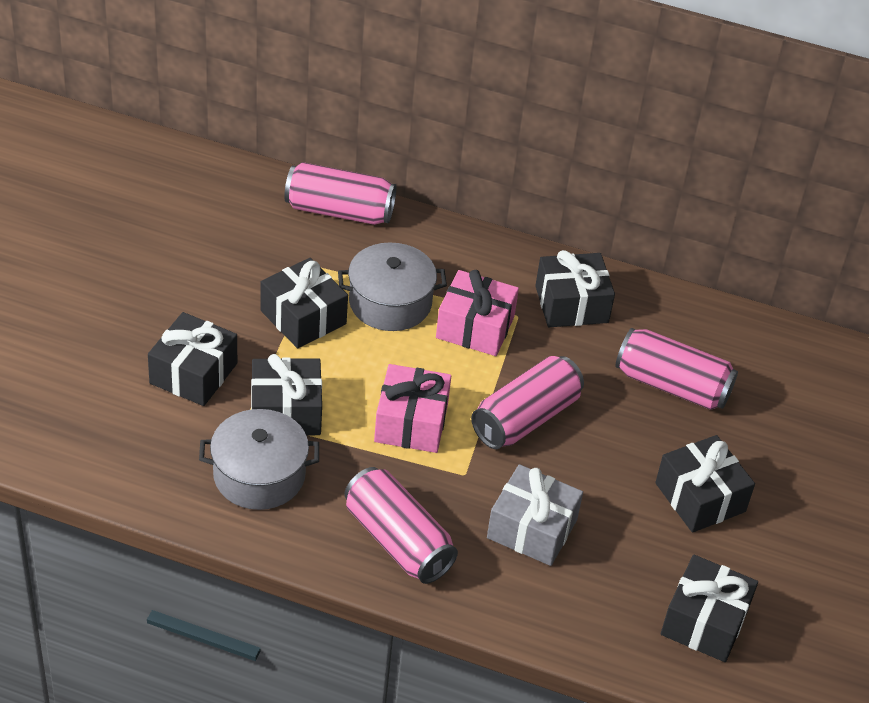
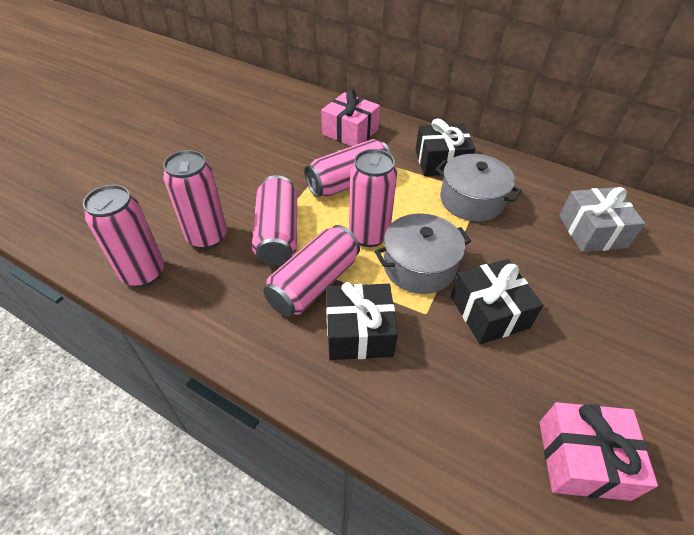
black gift: 6 -> 3
pink can: 4 -> 6

